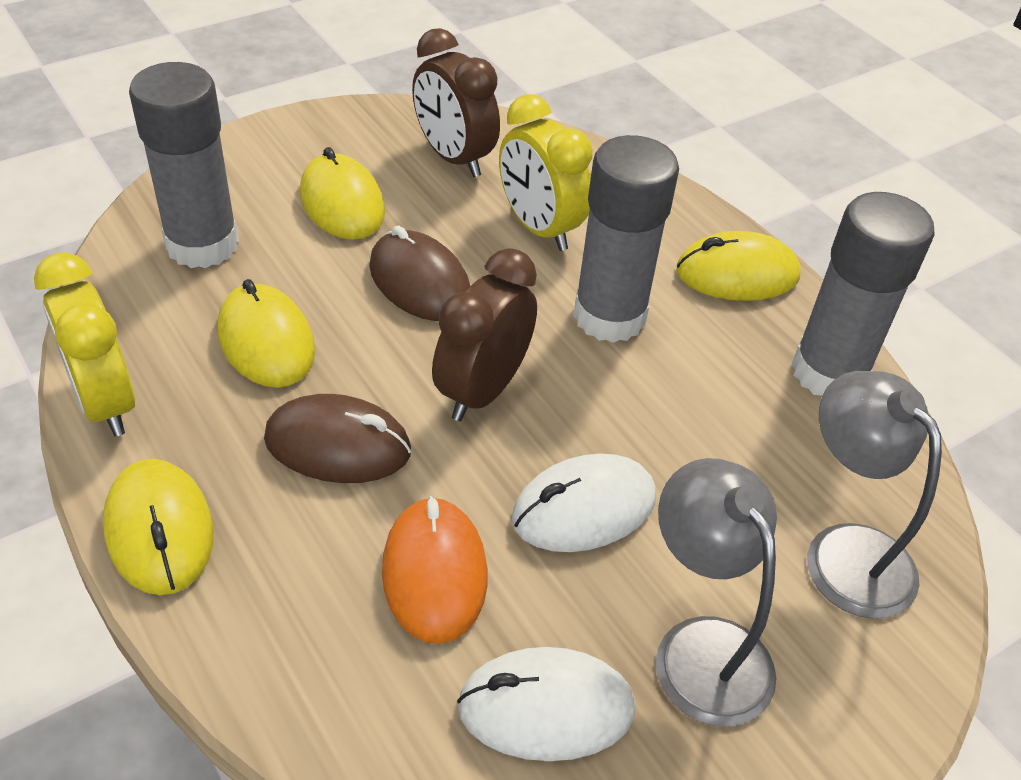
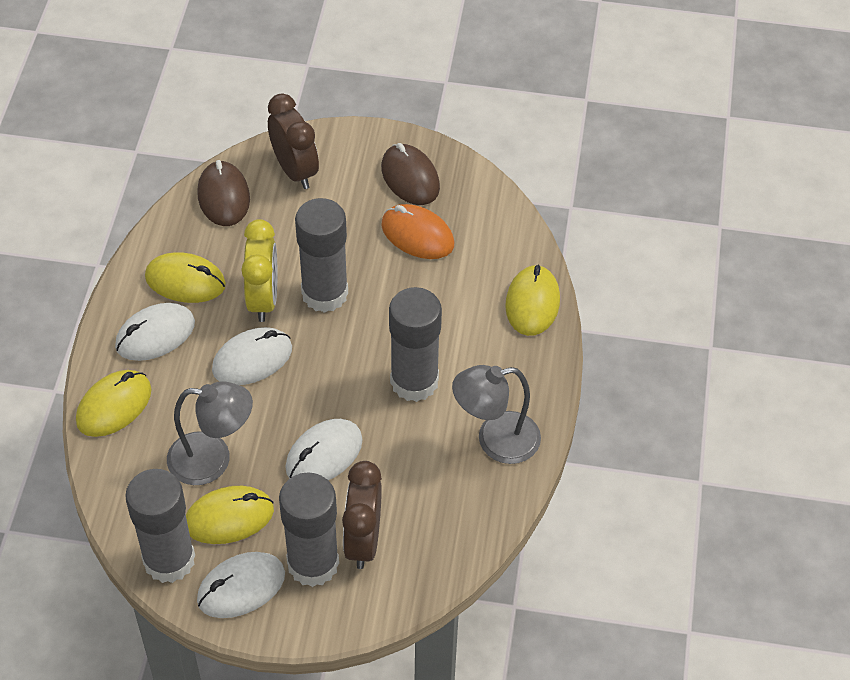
grey glue stick: 3 -> 4
white mouse: 2 -> 4
yellow clock: 2 -> 1

